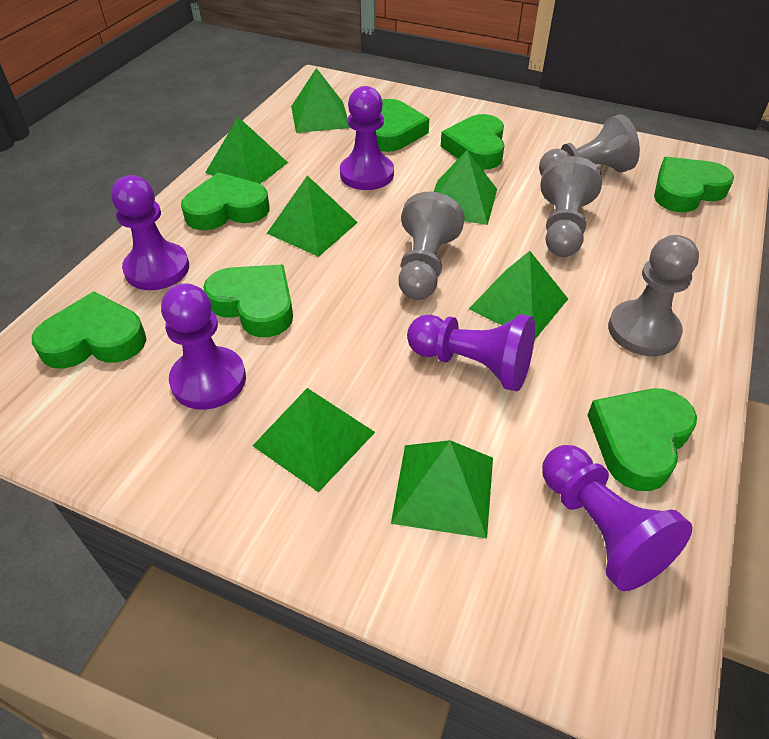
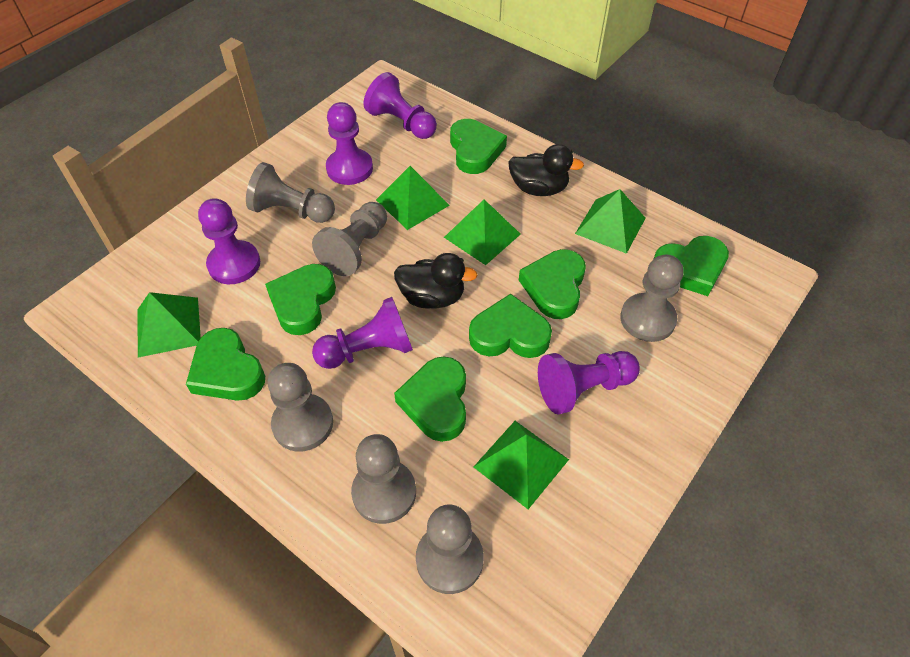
black duck: 0 -> 2
green pyramid: 7 -> 5
grey pawn: 4 -> 6

